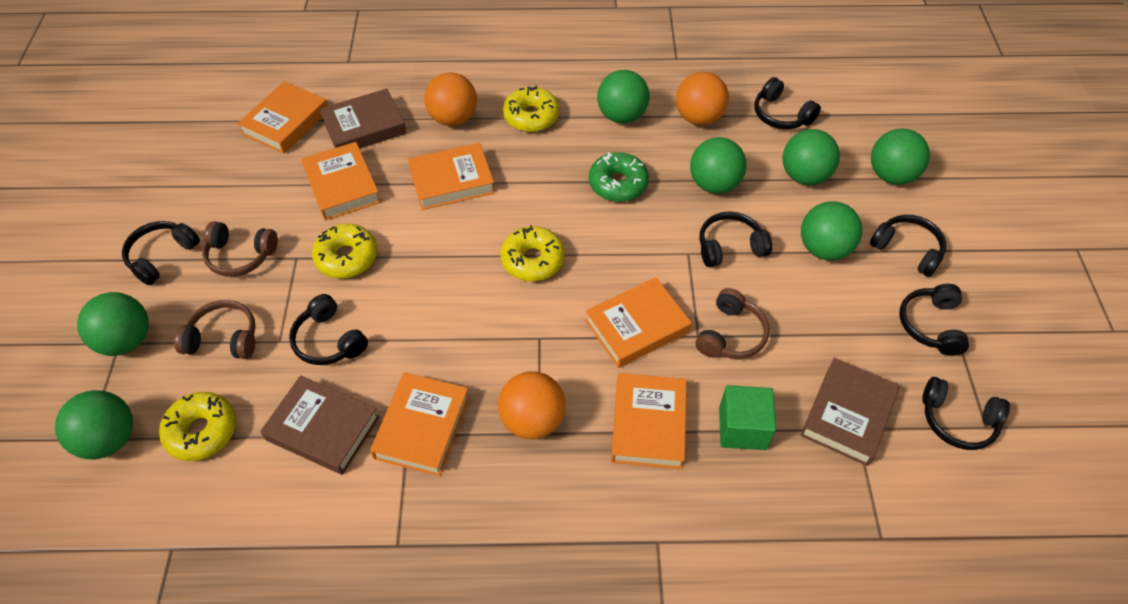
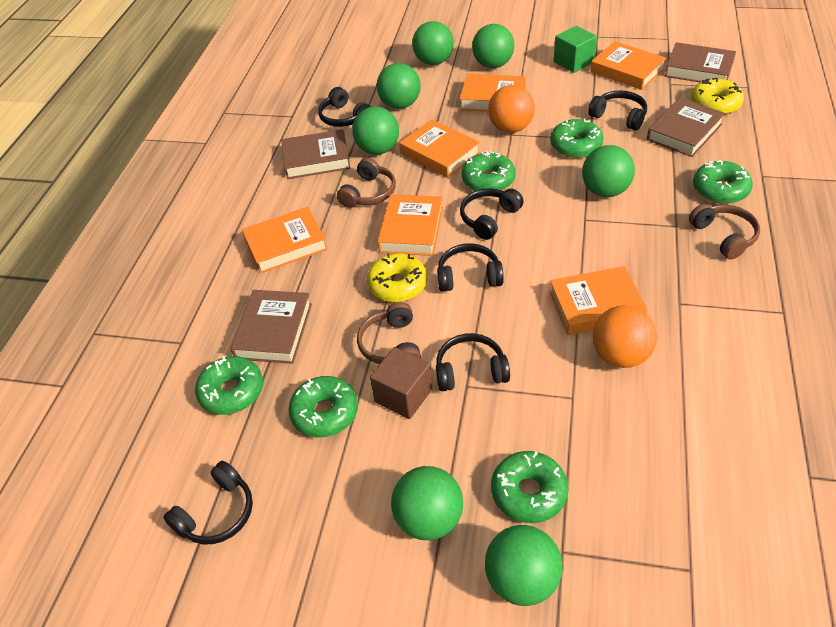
black headphones: 7 -> 6
brown book: 3 -> 4
brown cube: 0 -> 1
green donut: 1 -> 6
orange ball: 3 -> 2
yellow donut: 4 -> 2

